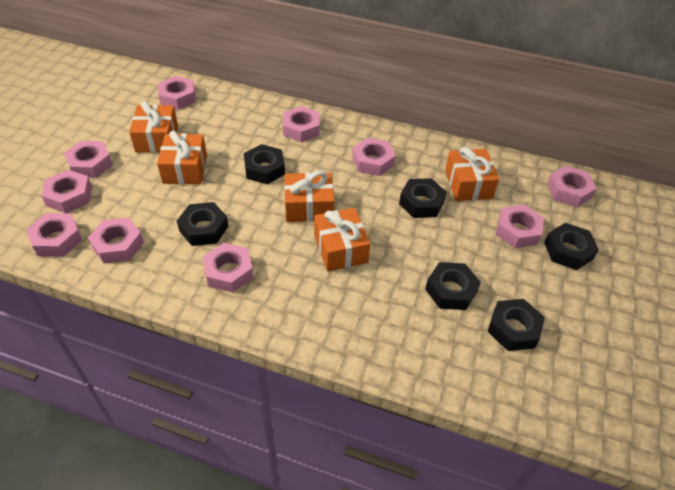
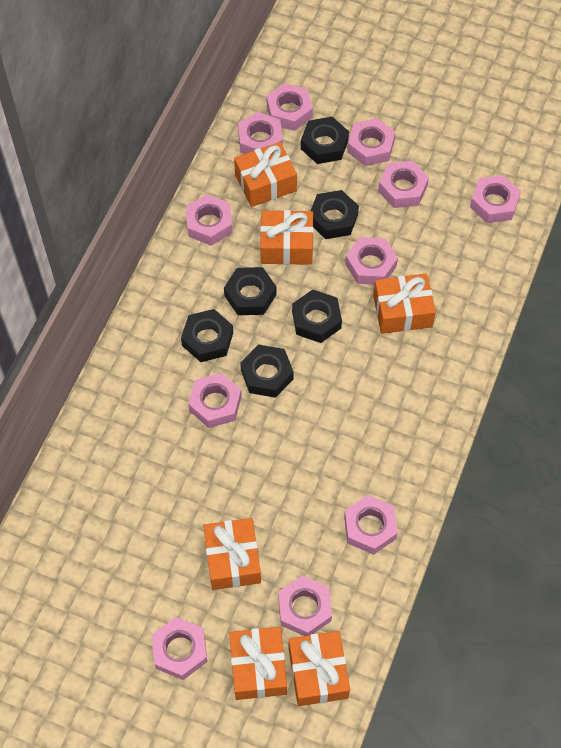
orange gift: 5 -> 6
pink nut: 10 -> 11

